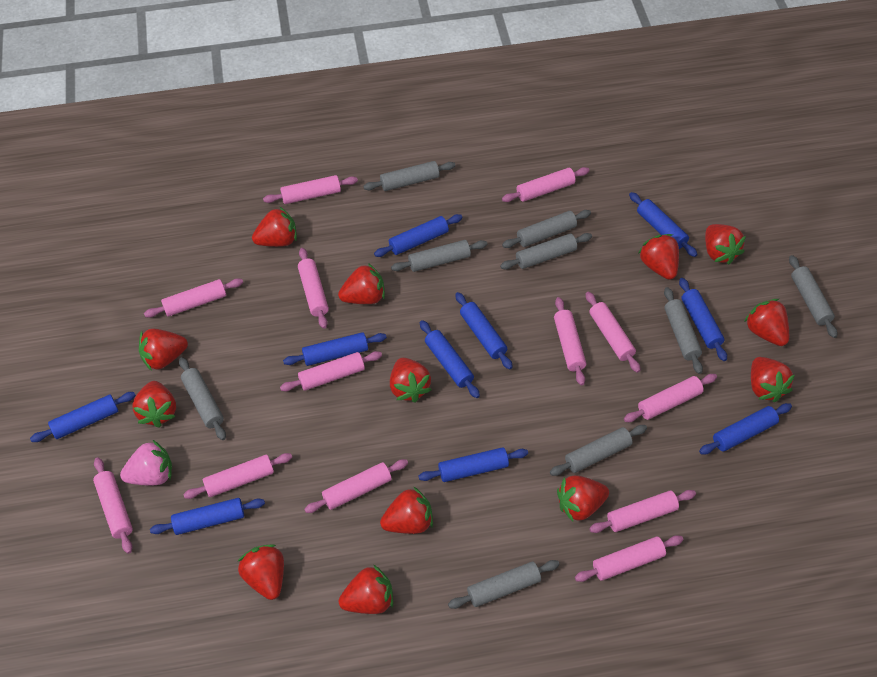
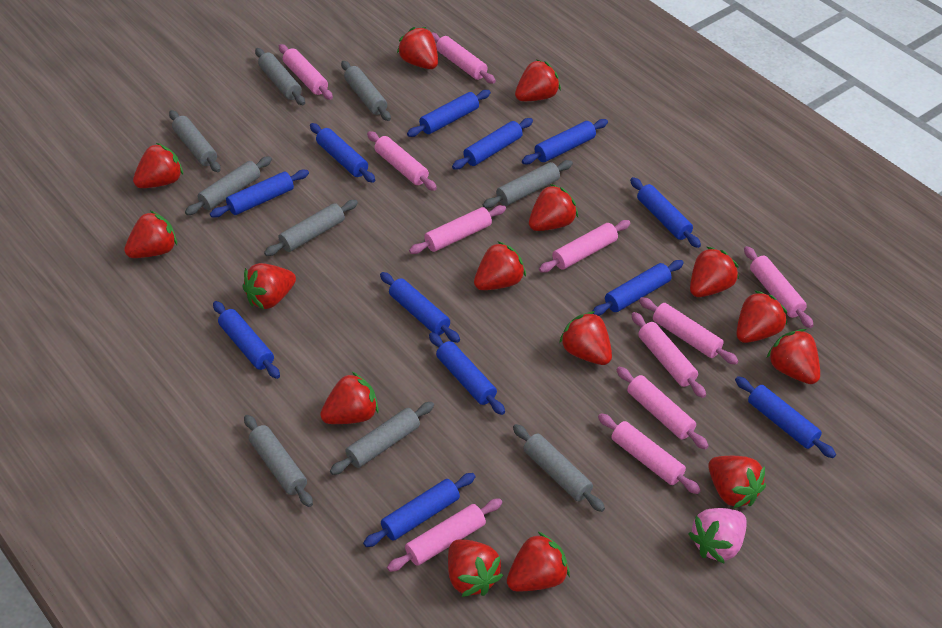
blue rolling pin: 10 -> 12
pink rolling pin: 13 -> 11
red strawberry: 13 -> 15

